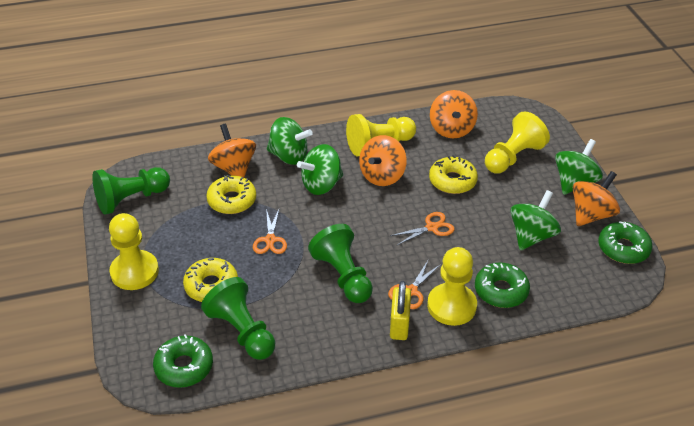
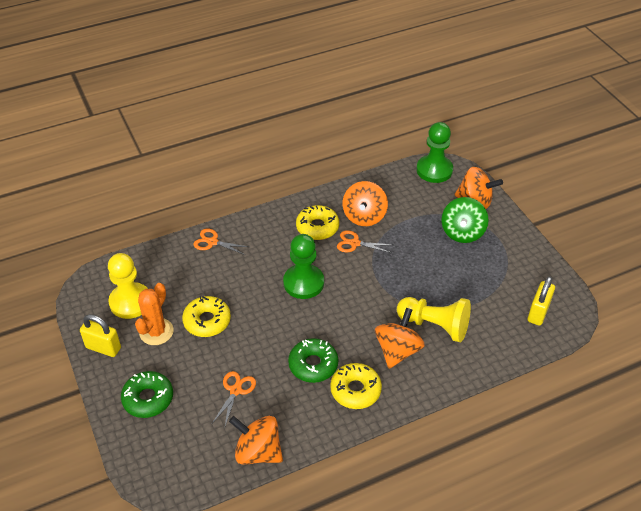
green donut: 3 -> 2
green pawn: 3 -> 2
green spinning top: 4 -> 1
orange cactus: 0 -> 1
yellow padlock: 1 -> 2
yellow pawn: 4 -> 2

